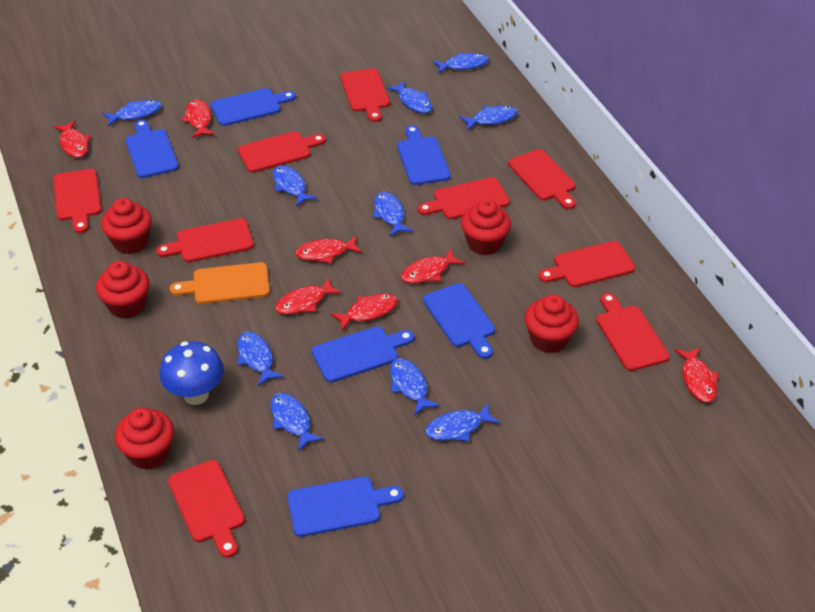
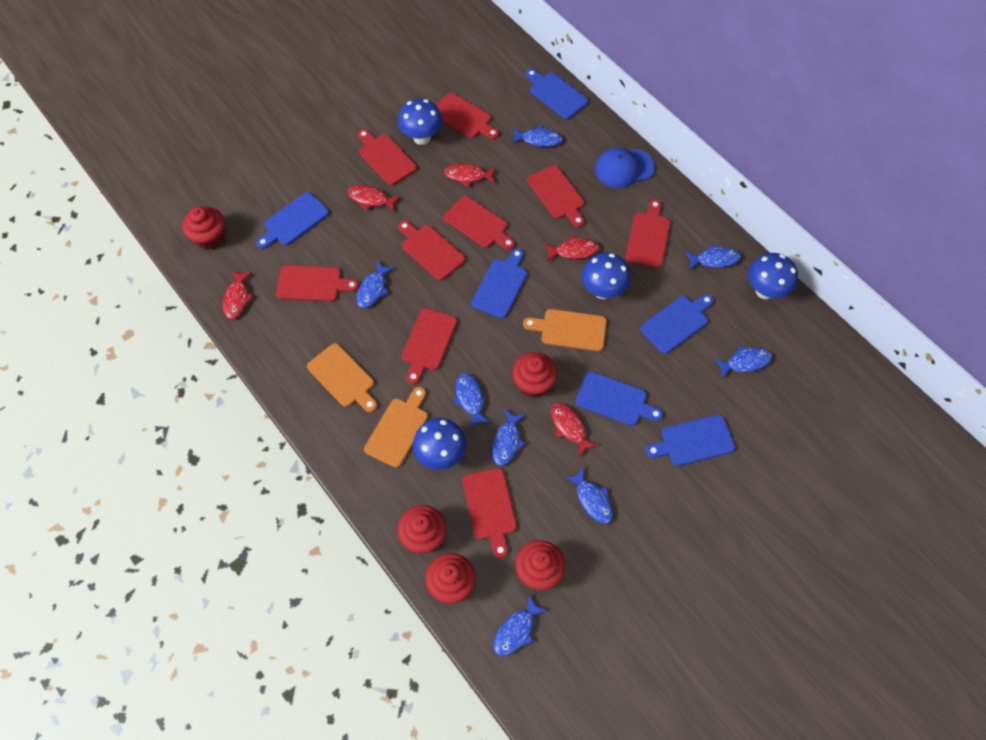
blue cap: 0 -> 1
blue fish: 10 -> 8
blue mushroom: 1 -> 4
orange cutting board: 1 -> 3
red fish: 7 -> 5

